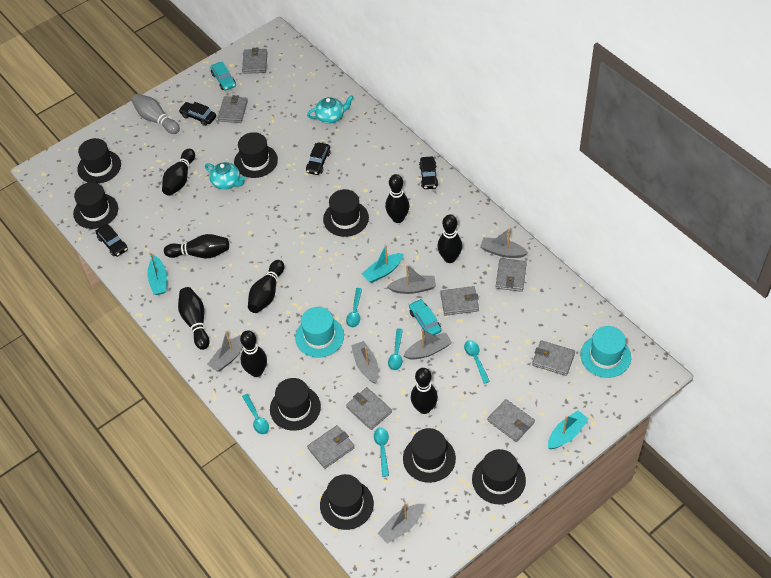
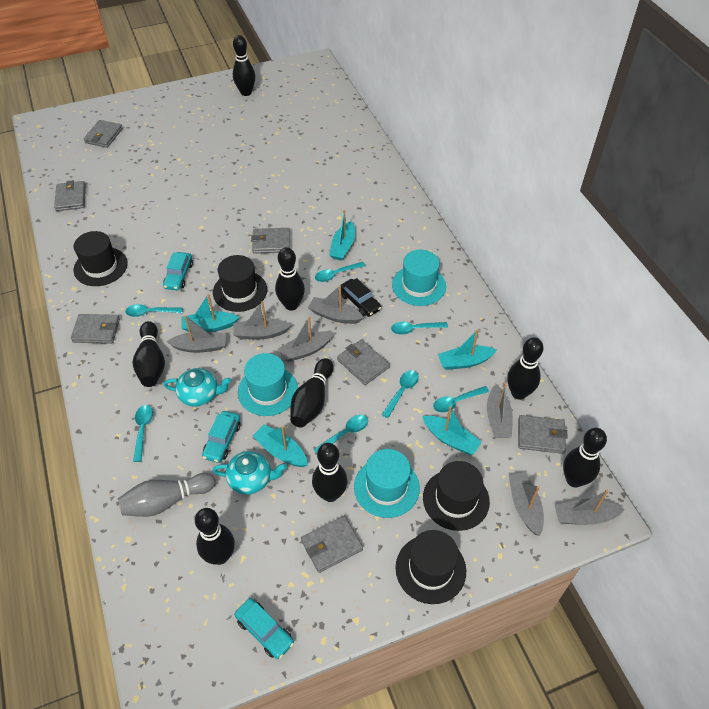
black car: 4 -> 1
black hat: 8 -> 4
grey boat: 6 -> 7
grey wallet: 8 -> 7
turquoise boat: 3 -> 5
turquoise car: 2 -> 3
turquoise hat: 2 -> 3
turquoise spoon: 5 -> 7

